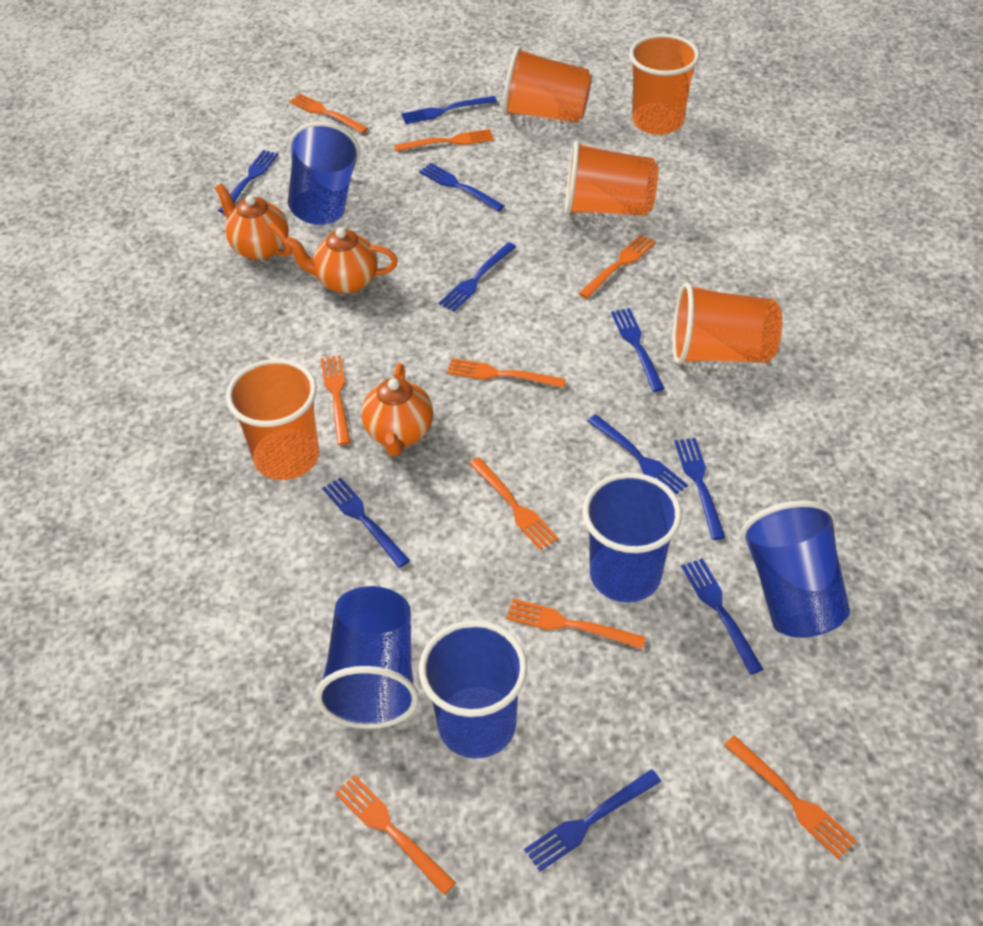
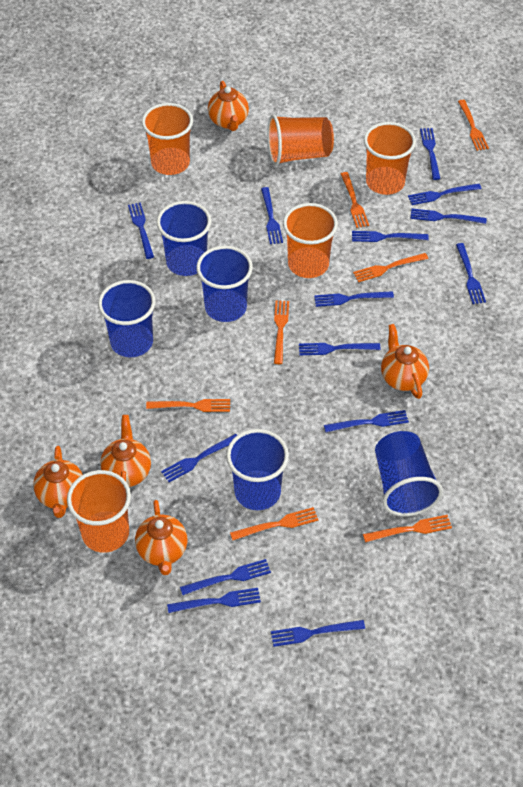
blue fork: 10 -> 14
orange fork: 9 -> 7
orange teapot: 3 -> 5

